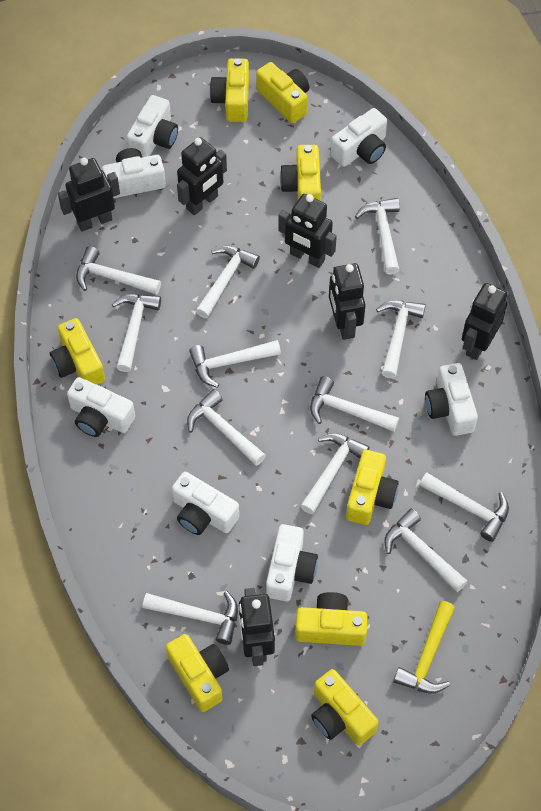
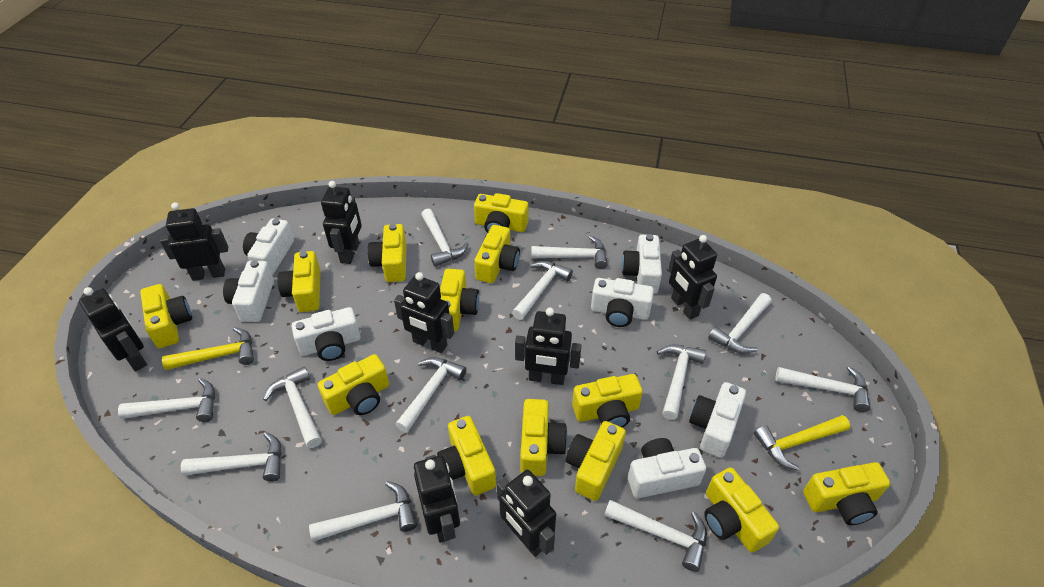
black robot: 6 -> 8
yellow camera: 8 -> 13
yellow hammer: 1 -> 2

